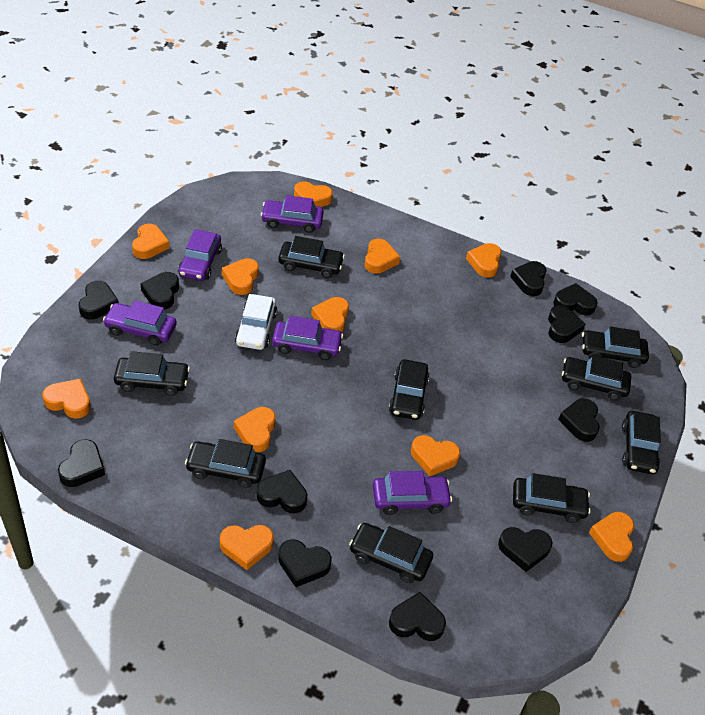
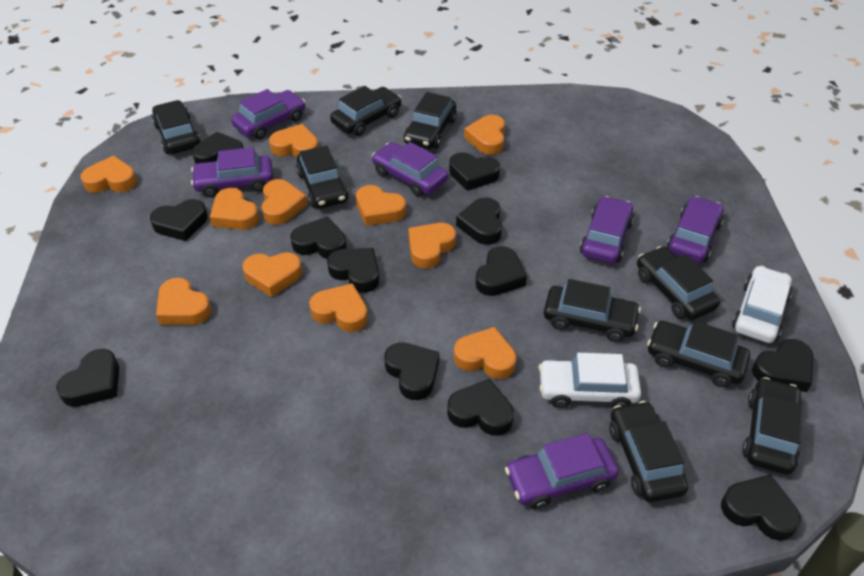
black heart: 11 -> 12
purple car: 5 -> 6
white car: 1 -> 2

